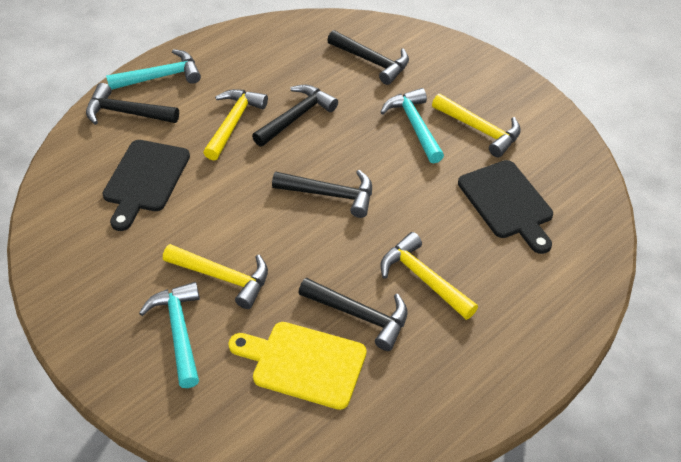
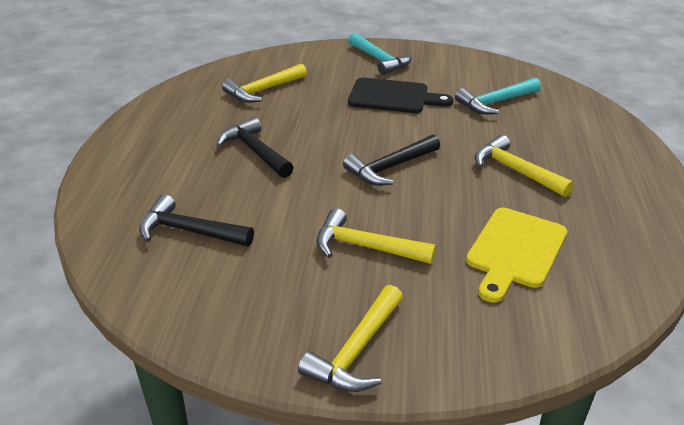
black cutting board: 2 -> 1
black hammer: 5 -> 3
turquoise hammer: 3 -> 2

